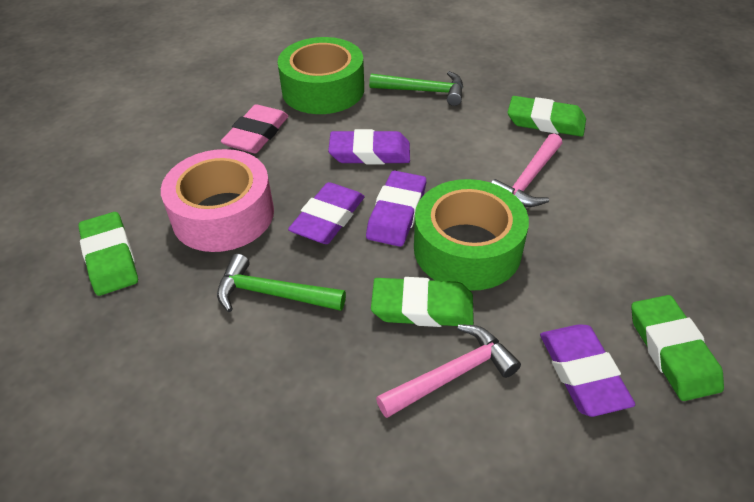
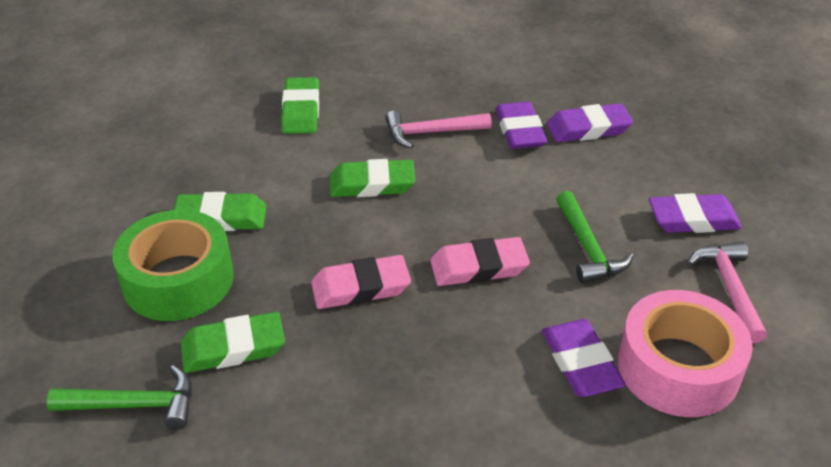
green tape: 2 -> 1
pink eraser: 1 -> 2

